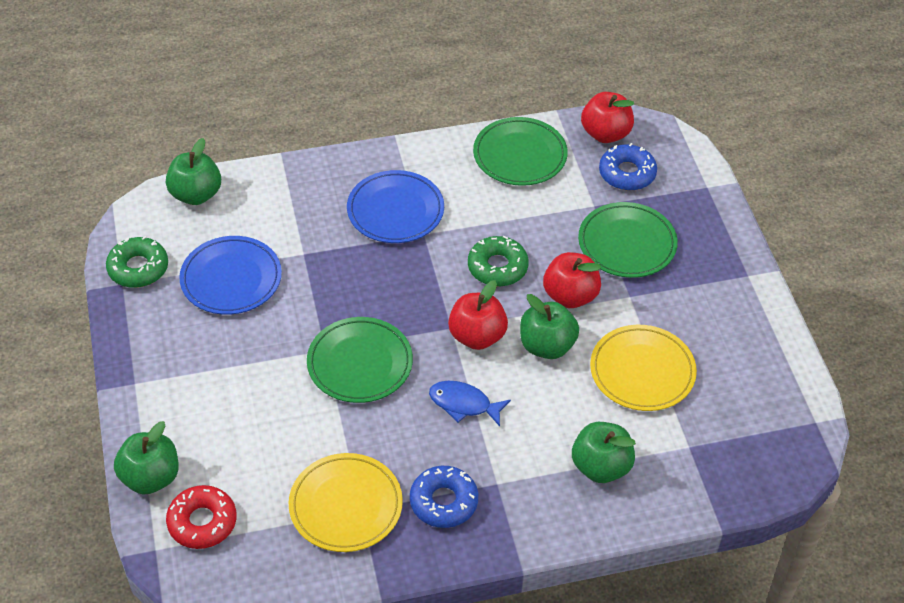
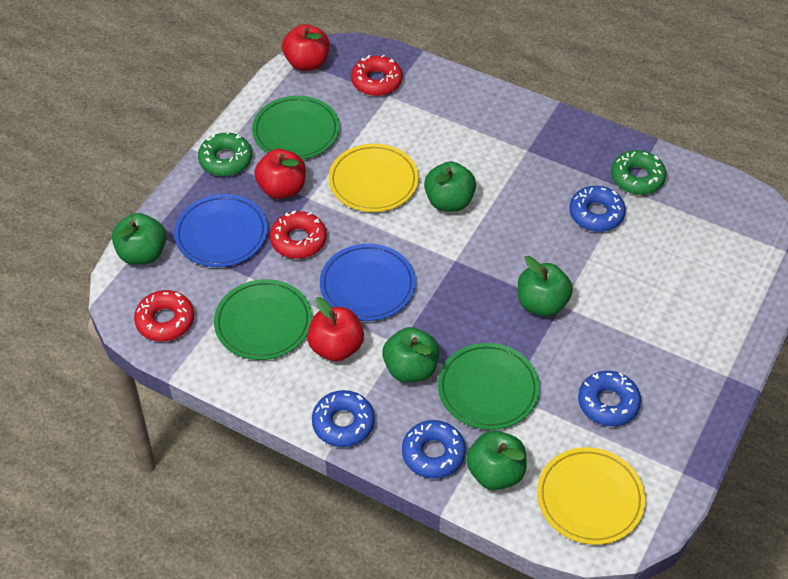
blue donut: 2 -> 4
blue fish: 1 -> 0
green apple: 4 -> 5
red donut: 1 -> 3

